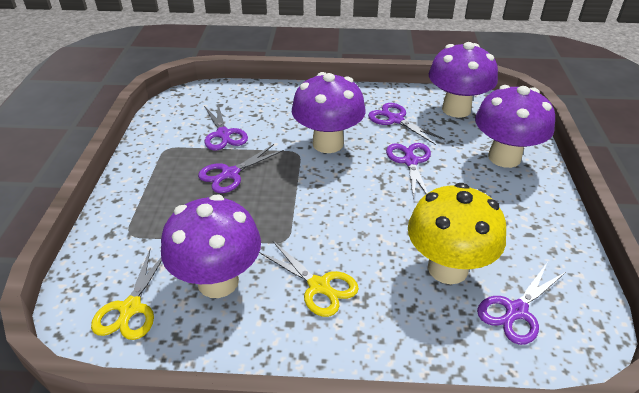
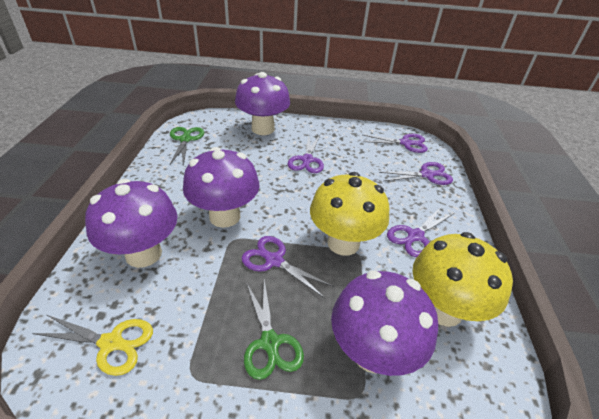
green scissors: 0 -> 2
yellow mushroom: 1 -> 2
yellow scissors: 2 -> 1

